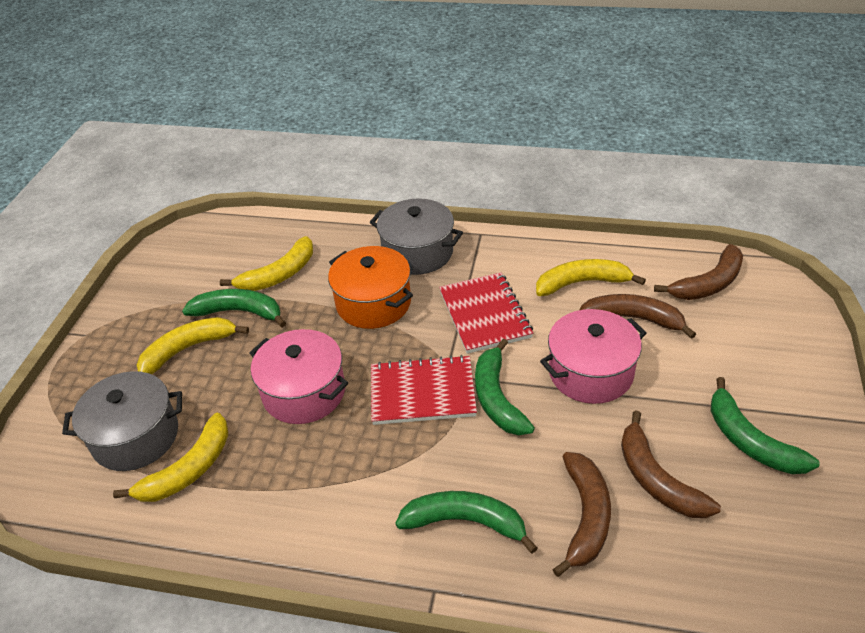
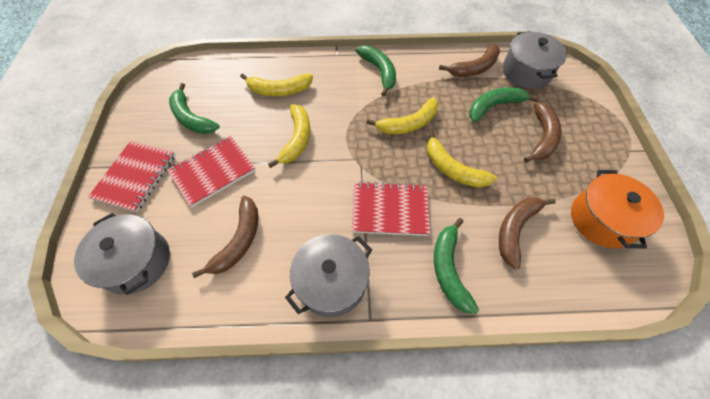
grey pot: 2 -> 3
pink pot: 2 -> 0
red notebook: 2 -> 3

